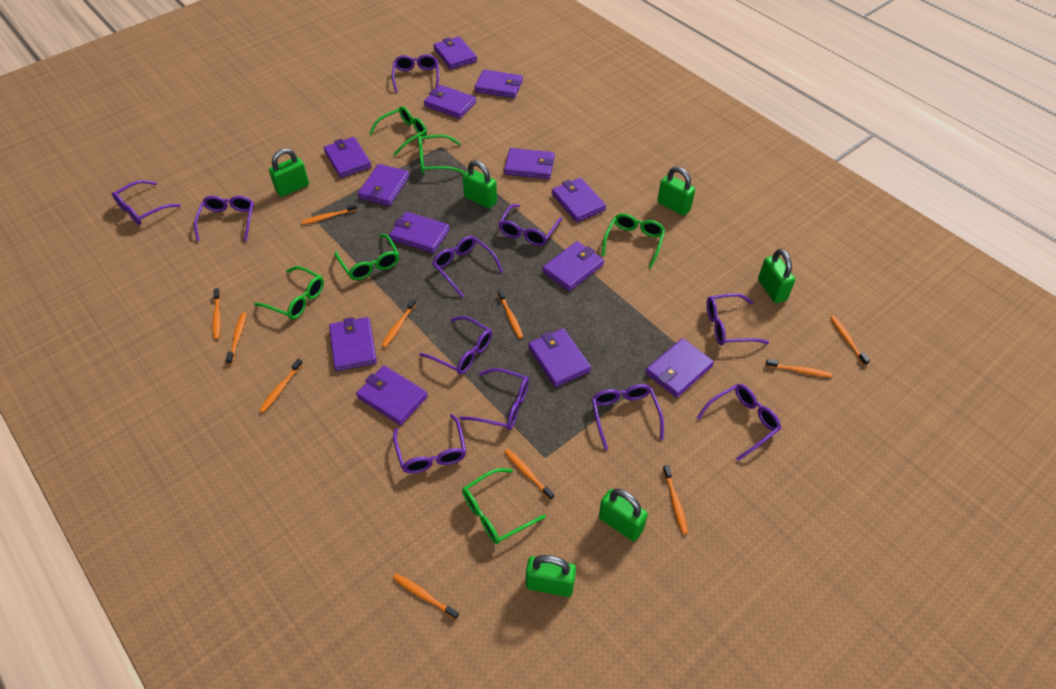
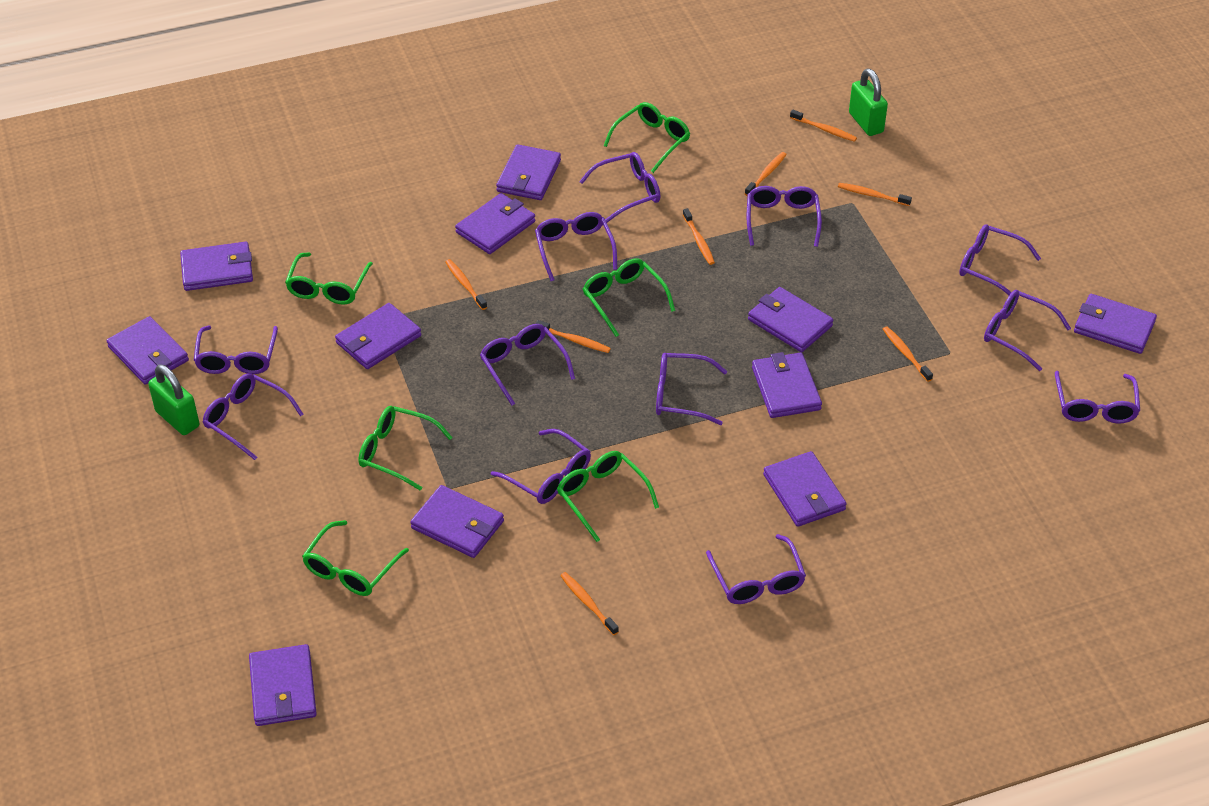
green padlock: 6 -> 2
orange toothbrush: 11 -> 8
purple glasses: 11 -> 12
purple wallet: 13 -> 11

